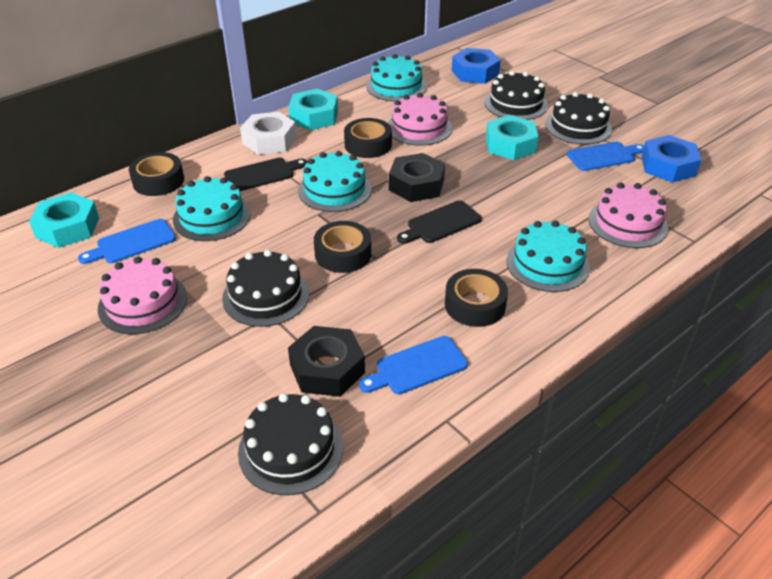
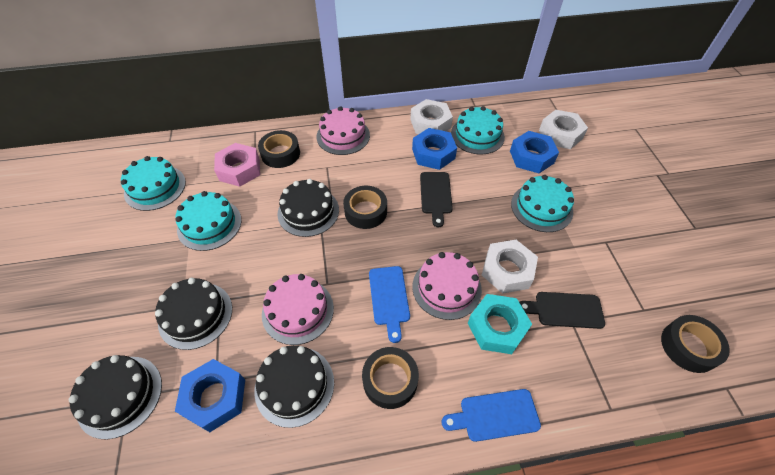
black nut: 2 -> 0
blue cutting board: 3 -> 2
blue nut: 2 -> 3
pink nut: 0 -> 1
turquoise nut: 3 -> 1
white nut: 1 -> 3

